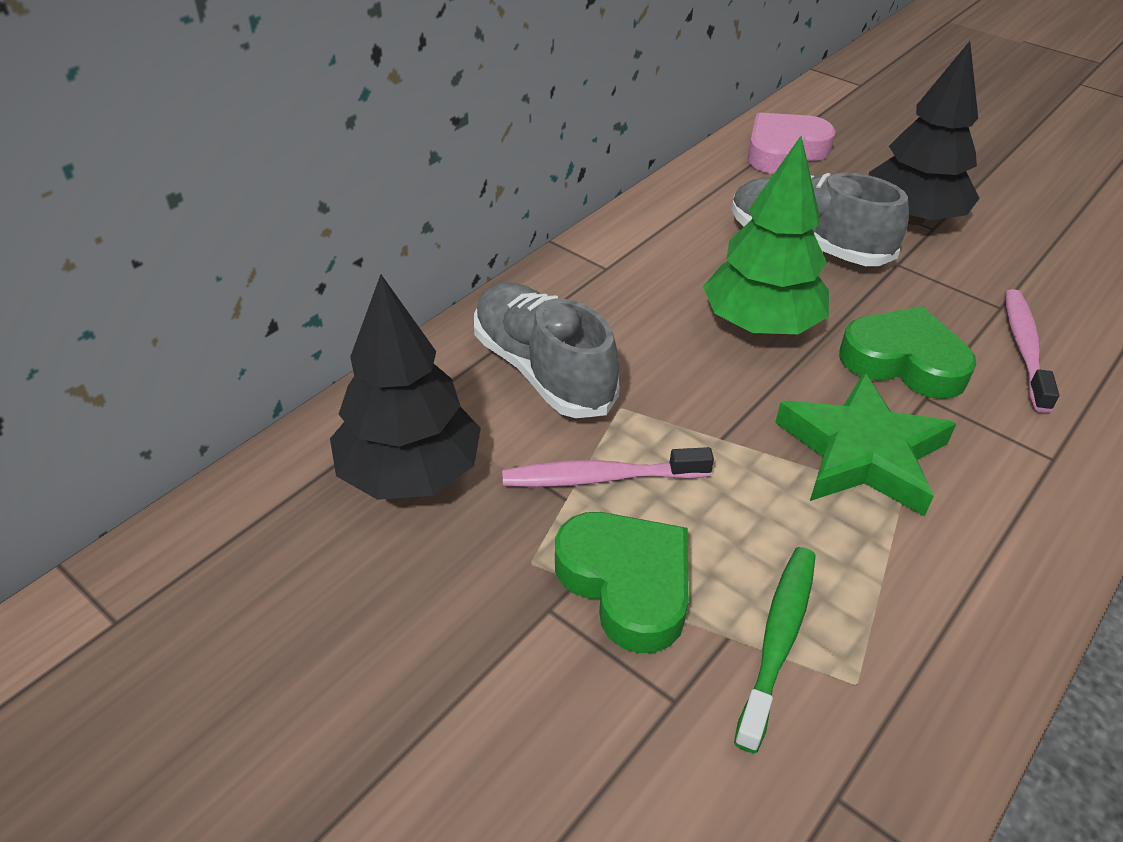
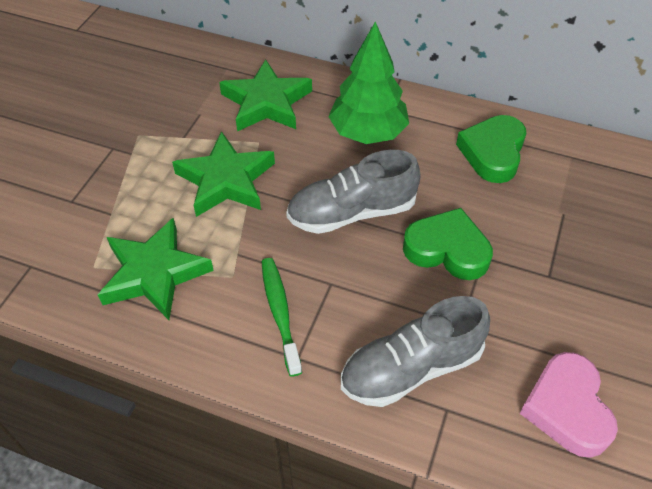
black tree: 2 -> 0
green star: 1 -> 3
pink toothbrush: 2 -> 0

